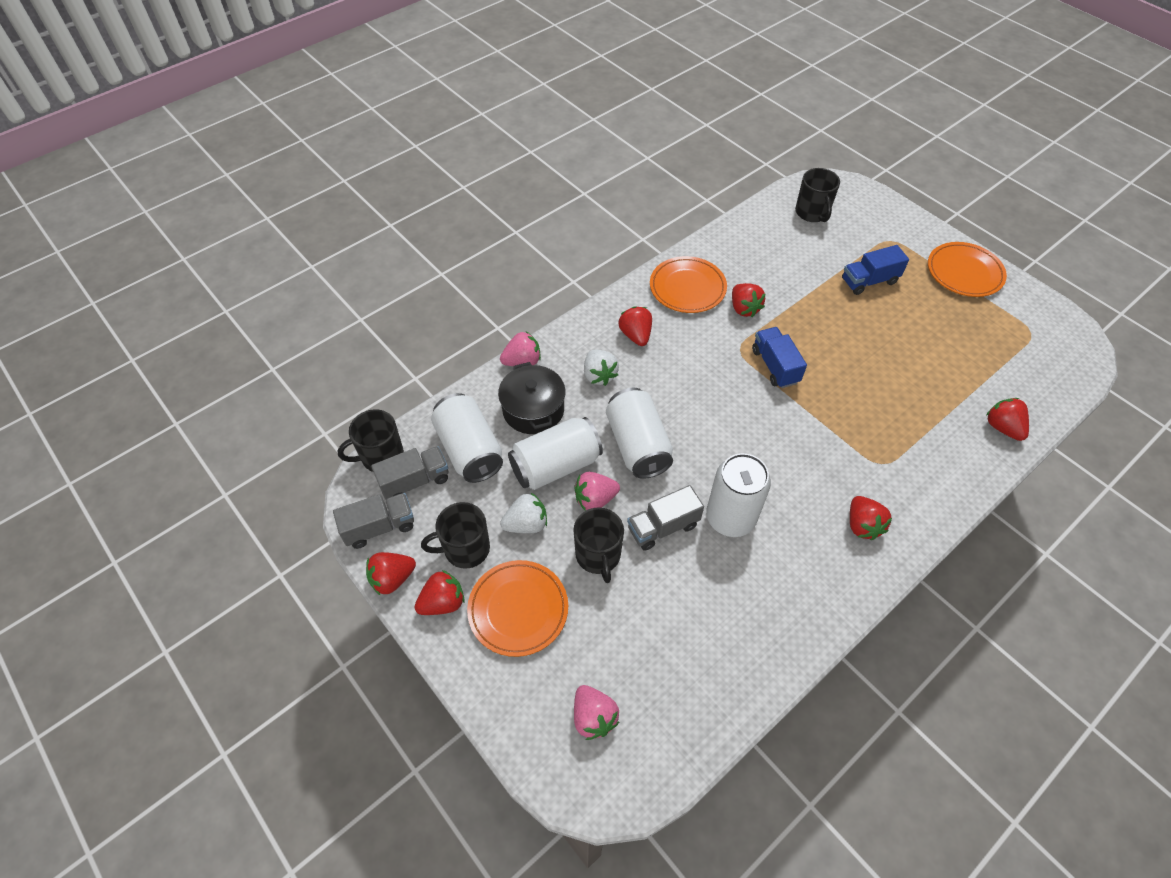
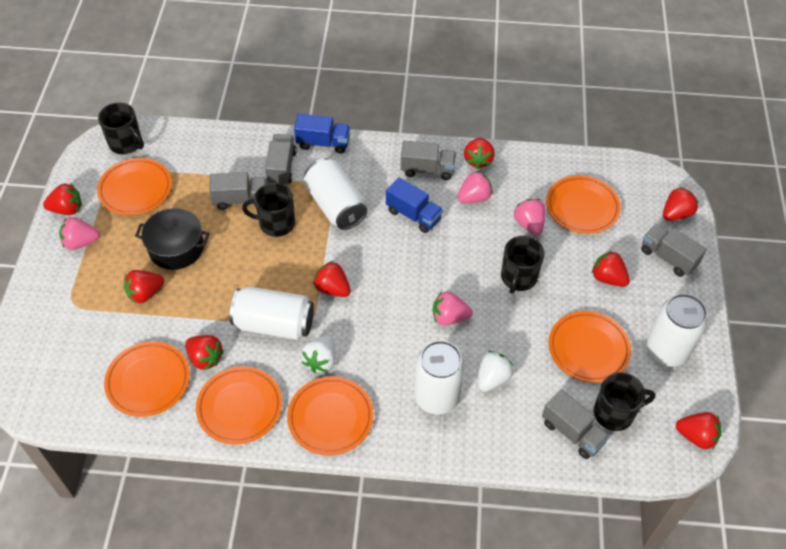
grey truck: 3 -> 5
orange plate: 3 -> 6
pink strawberry: 3 -> 4
red strawberry: 6 -> 8

